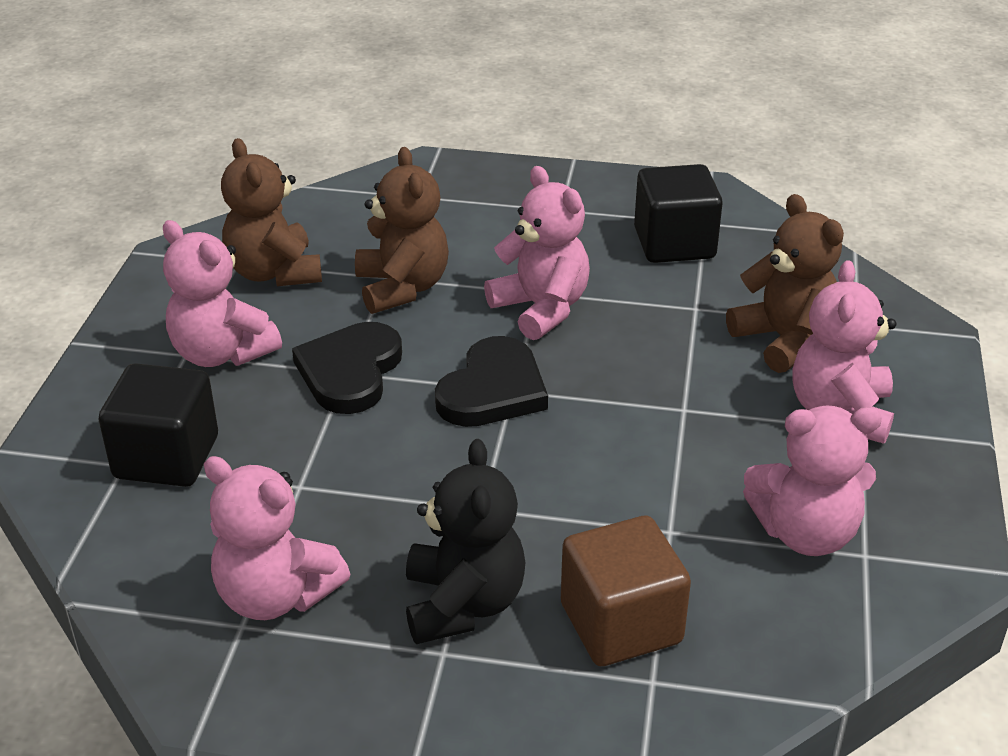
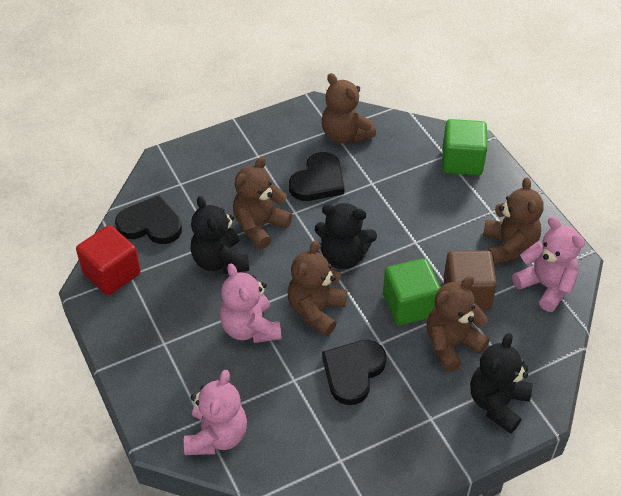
black cube: 2 -> 0
black heart: 2 -> 3
black teddy bear: 1 -> 3
brown teddy bear: 3 -> 5
green cube: 0 -> 2
pink teddy bear: 5 -> 3
red cube: 0 -> 1

